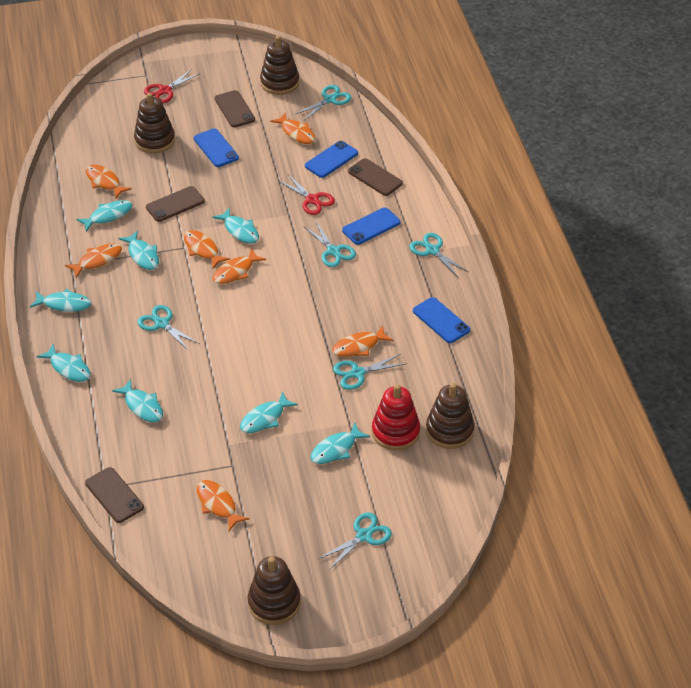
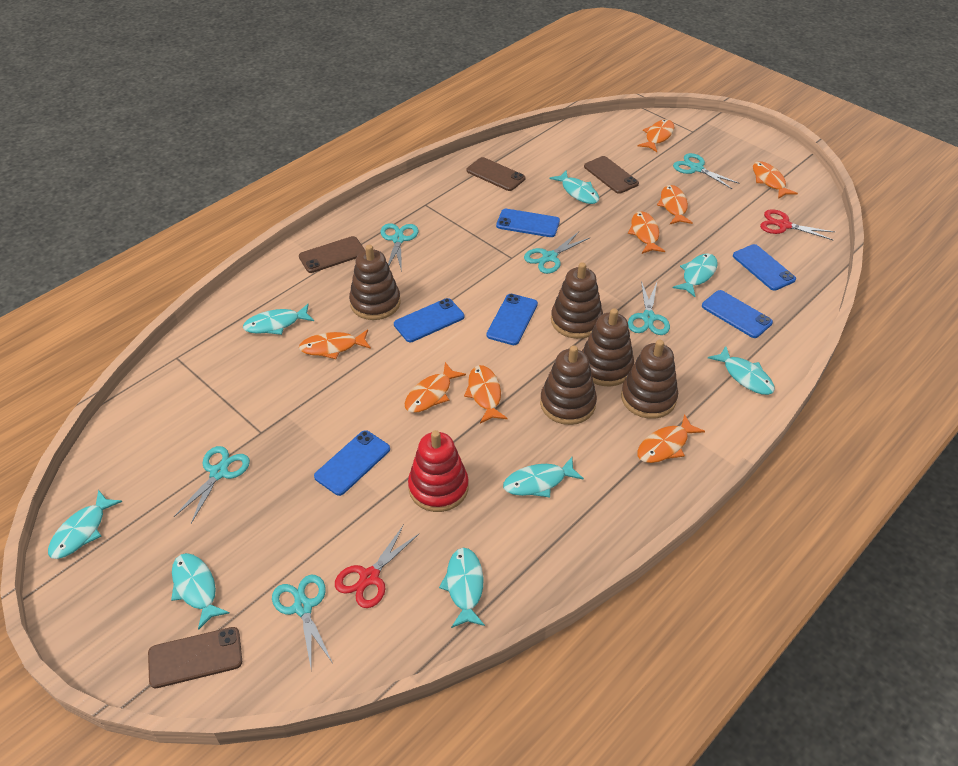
blue phone: 4 -> 6
brown stacking toy: 4 -> 5
orange fish: 7 -> 8

